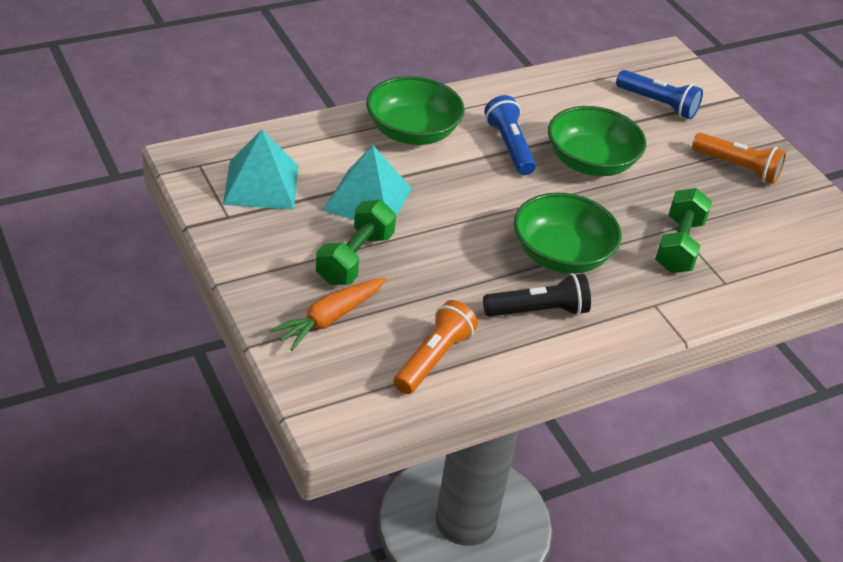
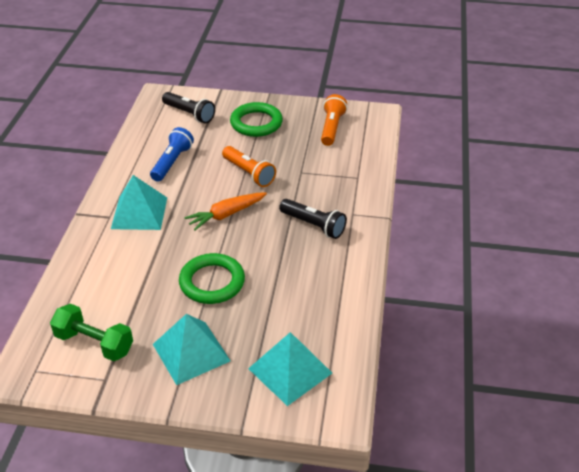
black flashlight: 1 -> 2
blue flashlight: 2 -> 1
green bowl: 3 -> 0
green dumbbell: 2 -> 1
green ring: 0 -> 2
turquoise pyramid: 2 -> 3

